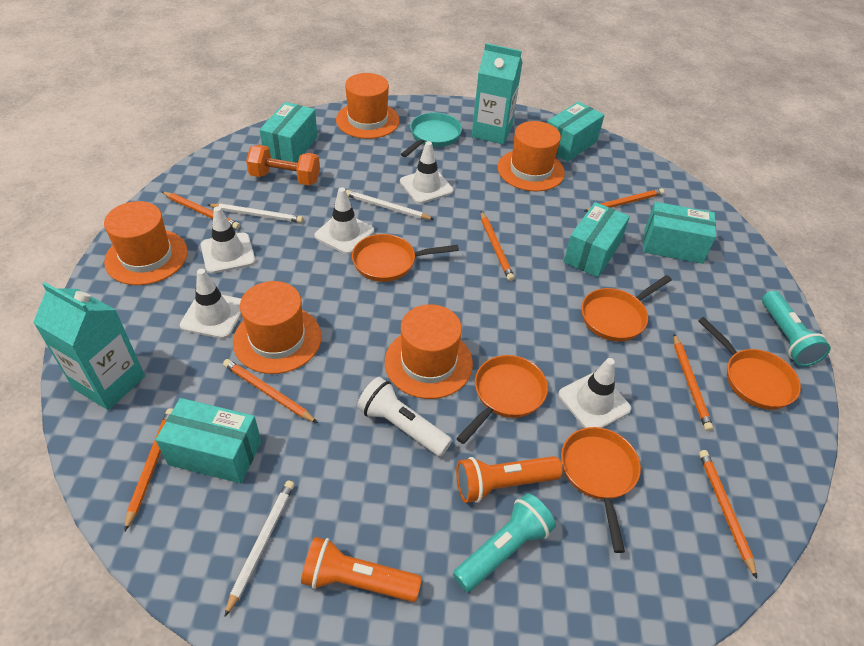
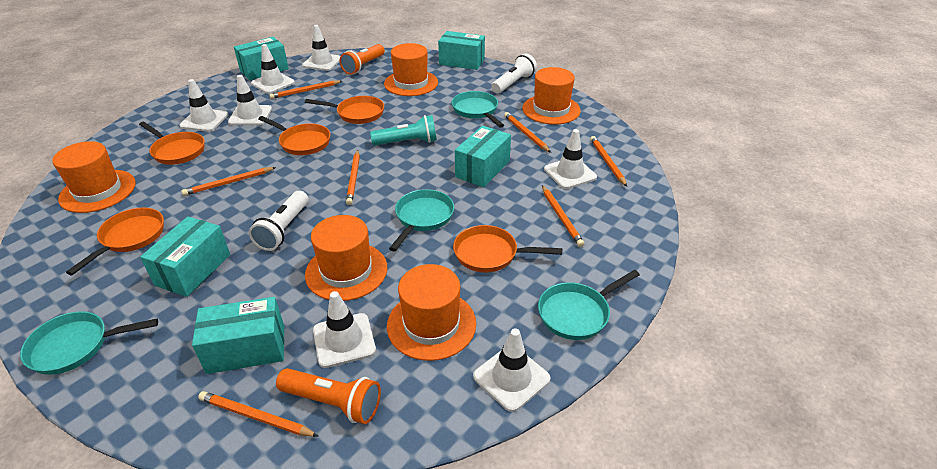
orange dumbbell: 1 -> 0
turquoise carton: 2 -> 0
turquoise flashlight: 2 -> 1
turquoise pan: 1 -> 4
white flashlight: 1 -> 2
white pencil: 3 -> 0
white traffic cone: 5 -> 7

